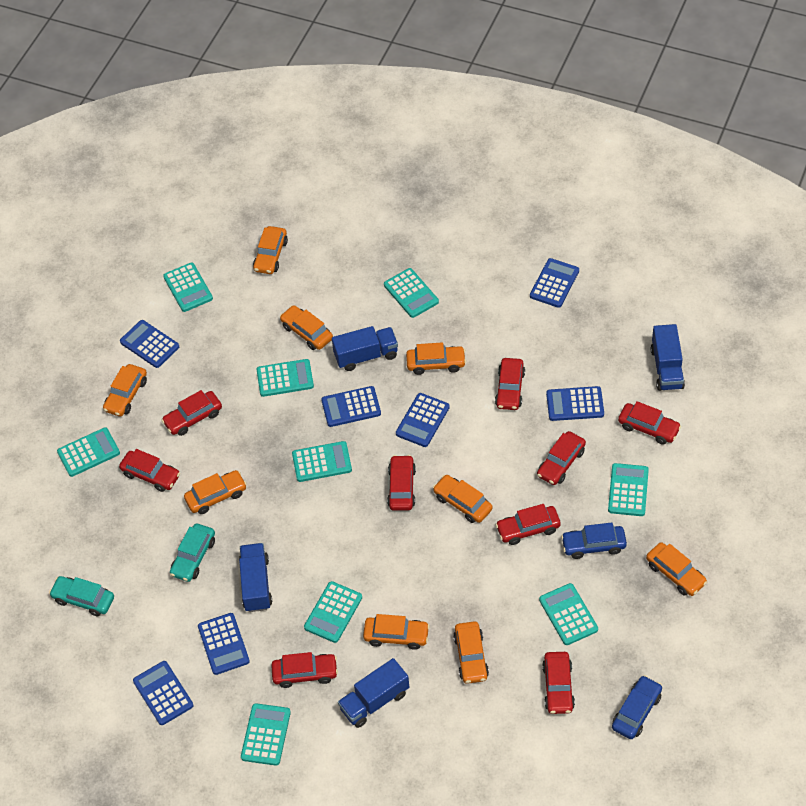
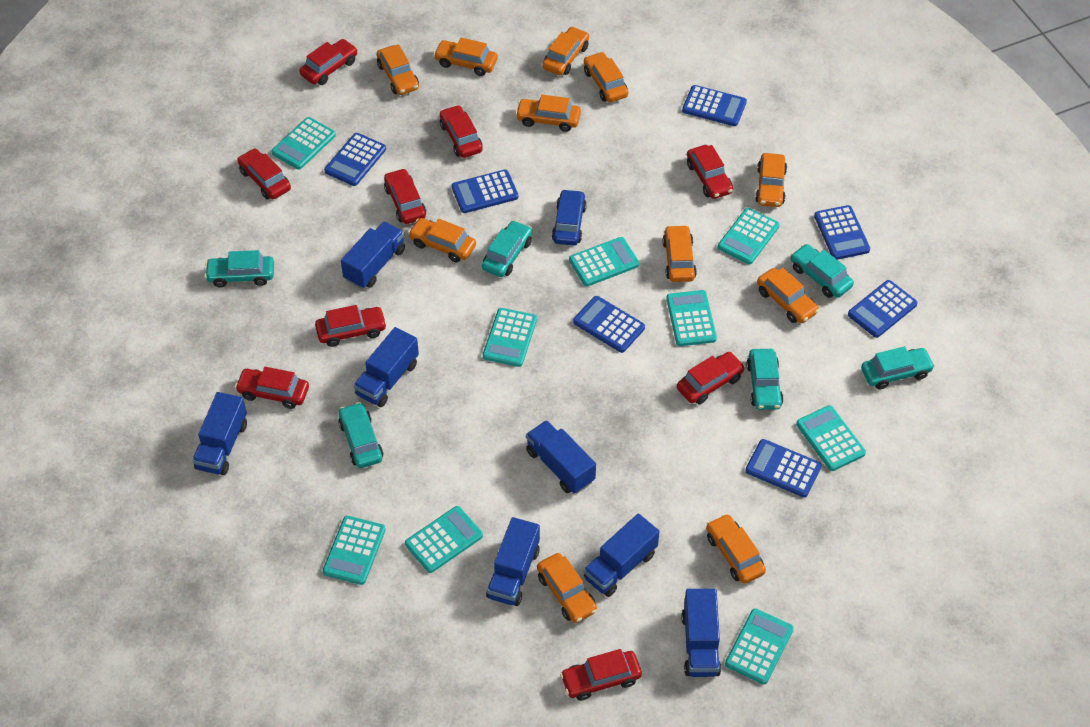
blue car: 2 -> 1
blue truck: 4 -> 7
orange car: 9 -> 11
turquoise car: 2 -> 6

